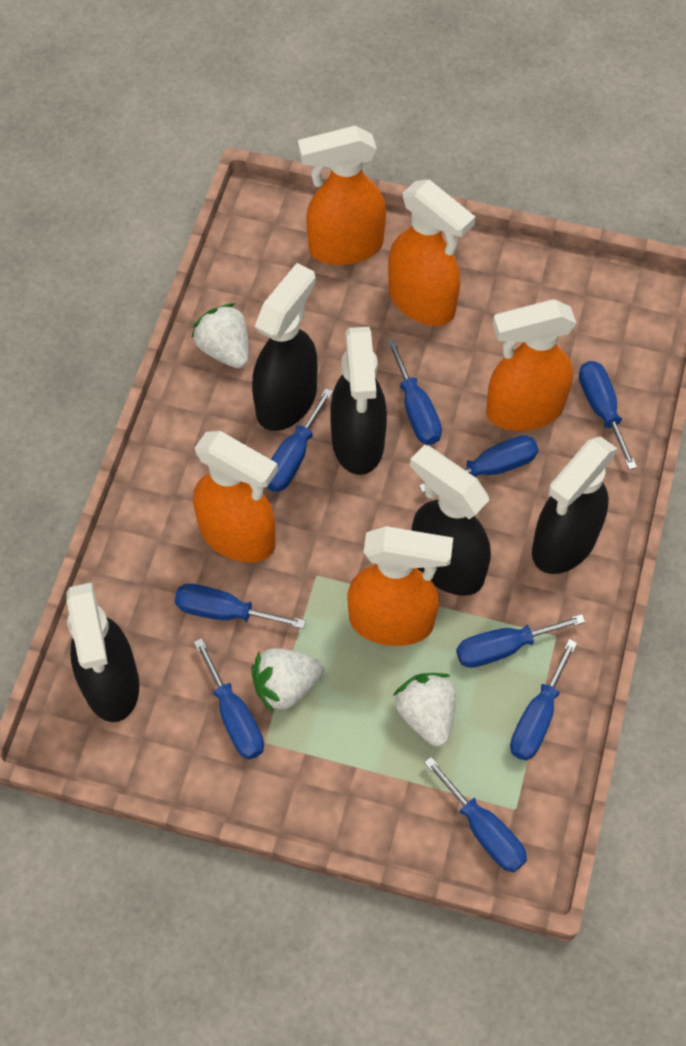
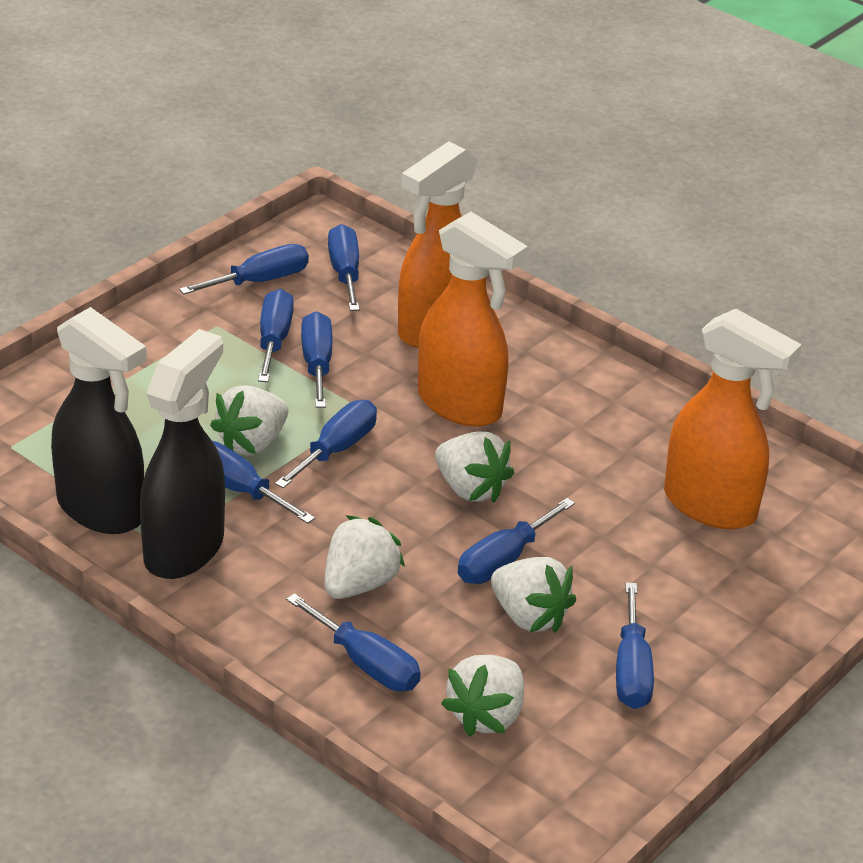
black spray bottle: 5 -> 2
orange spray bottle: 5 -> 3
white strawberry: 3 -> 5

